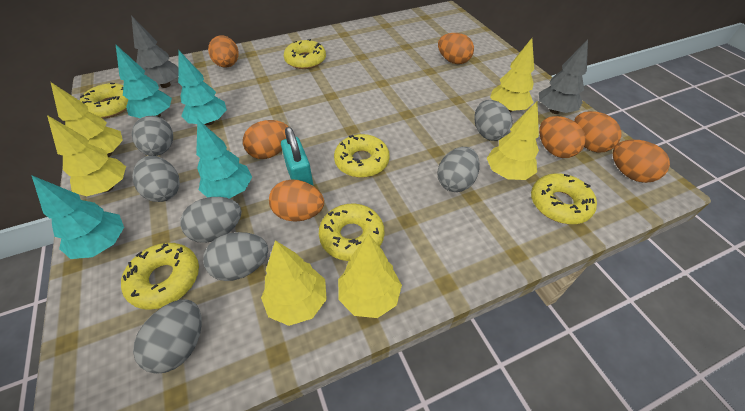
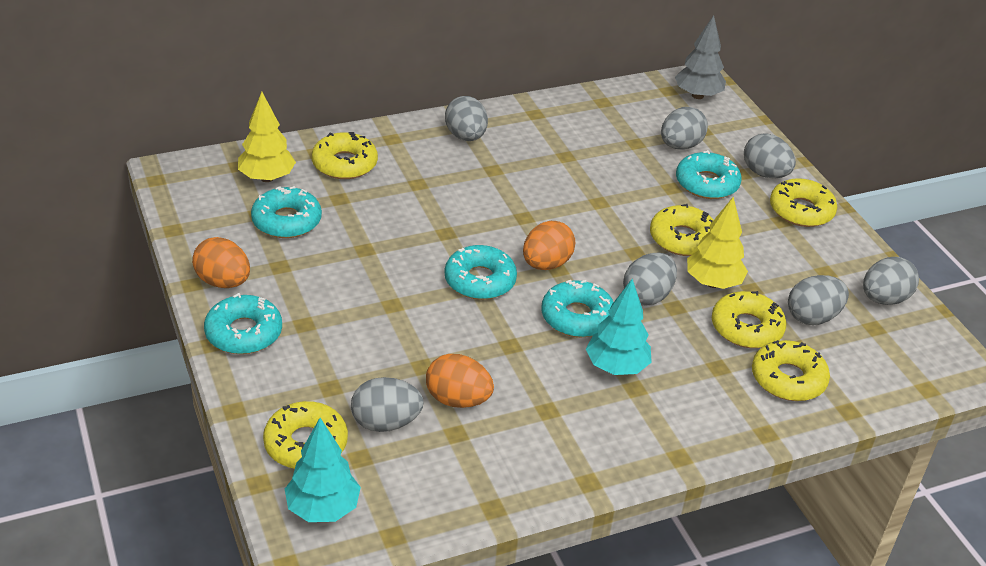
grey tree: 2 -> 1
orange egg: 7 -> 3
turquoise donut: 0 -> 5
turquoise padlock: 1 -> 0
turquoise tree: 4 -> 2
yellow tree: 6 -> 2

